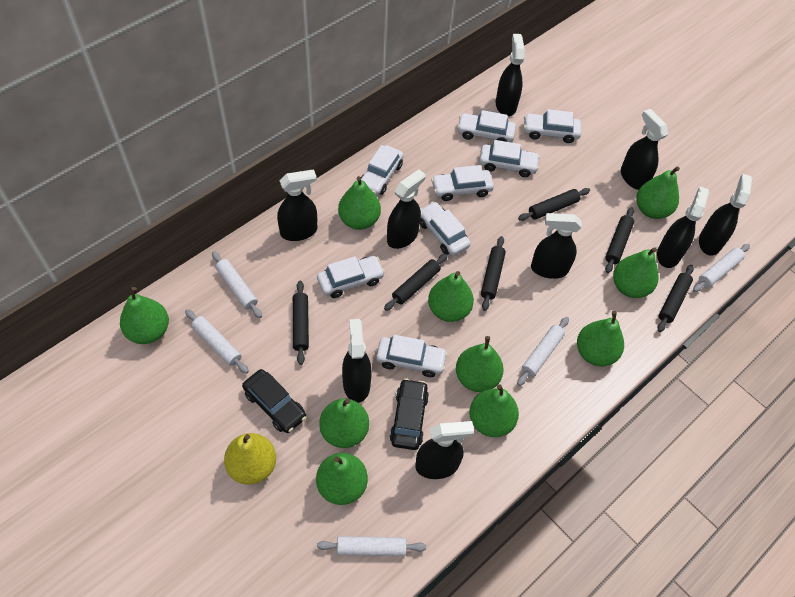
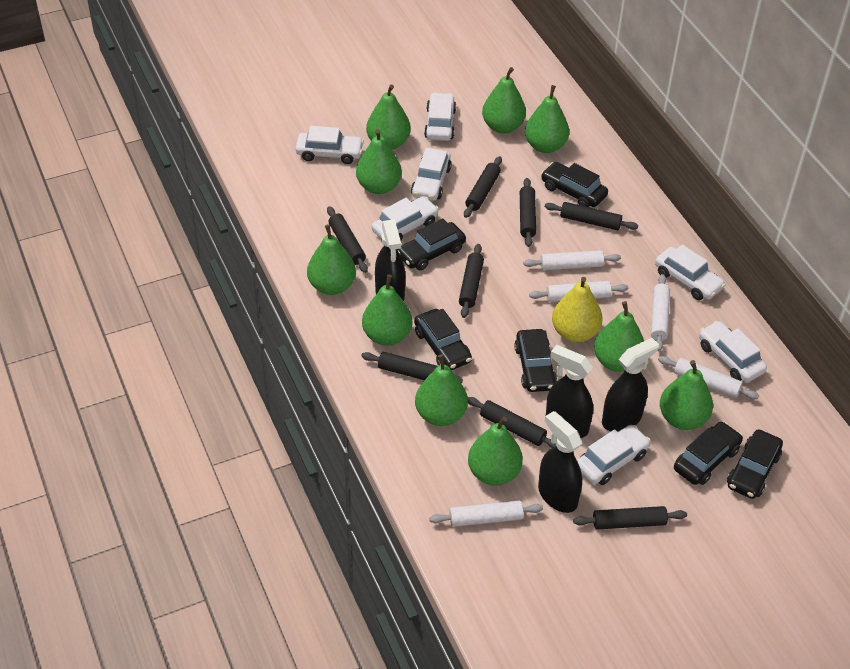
black car: 2 -> 6
black rolling pin: 6 -> 8
black spray bottle: 9 -> 4
white car: 8 -> 7

